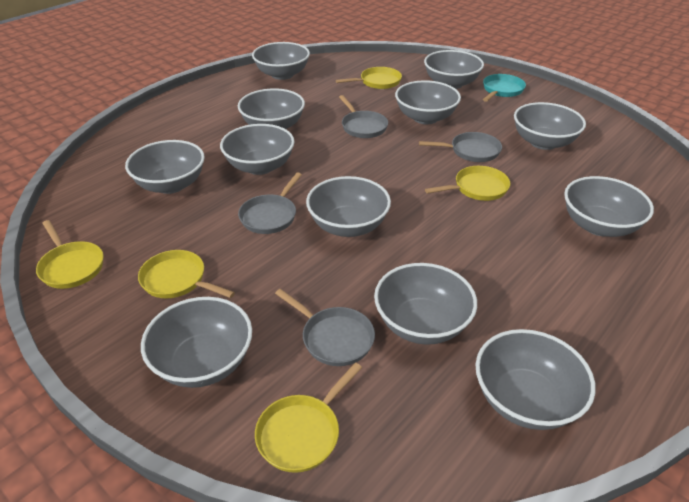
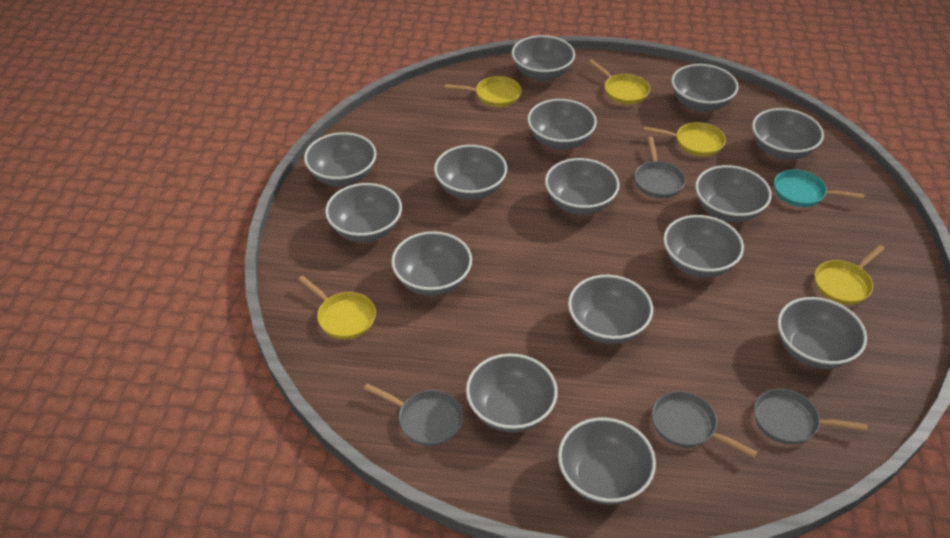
grey bowl: 12 -> 15

